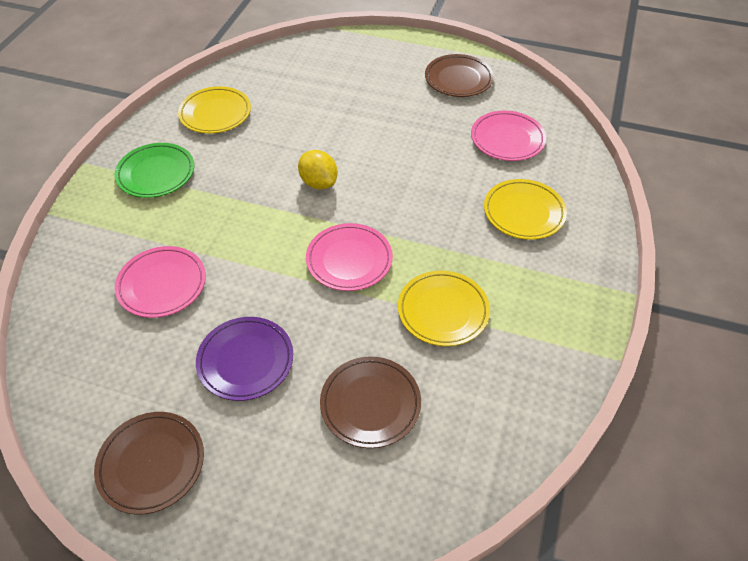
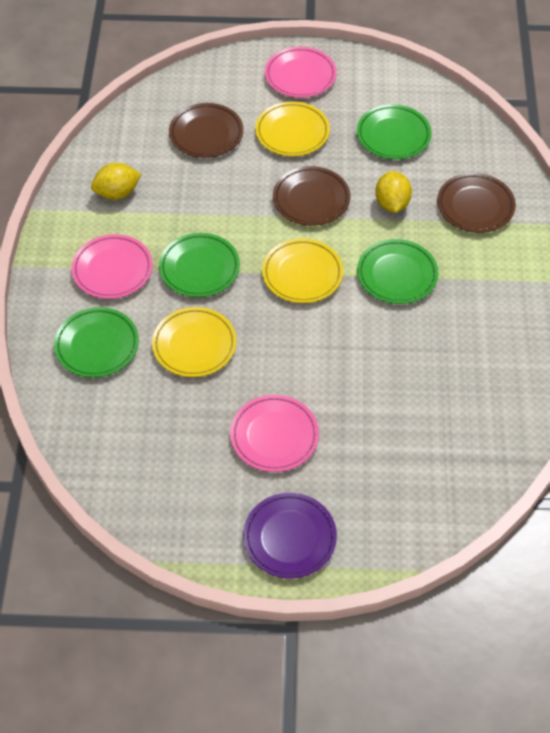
green plate: 1 -> 4
yellow lemon: 1 -> 2

